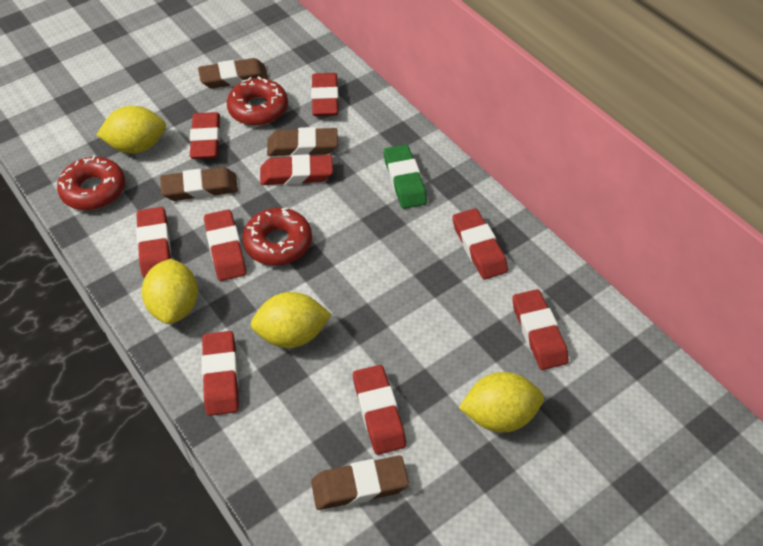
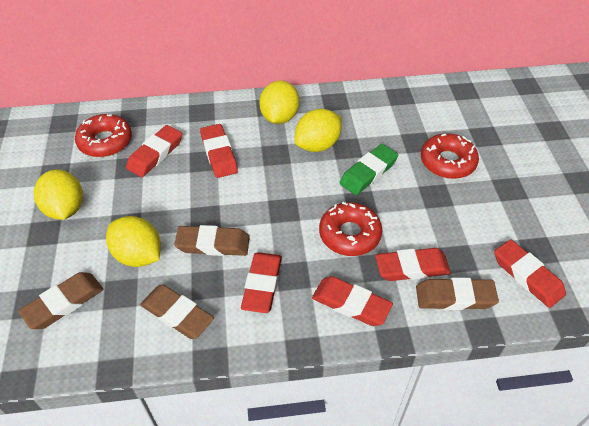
red eraser: 9 -> 6

